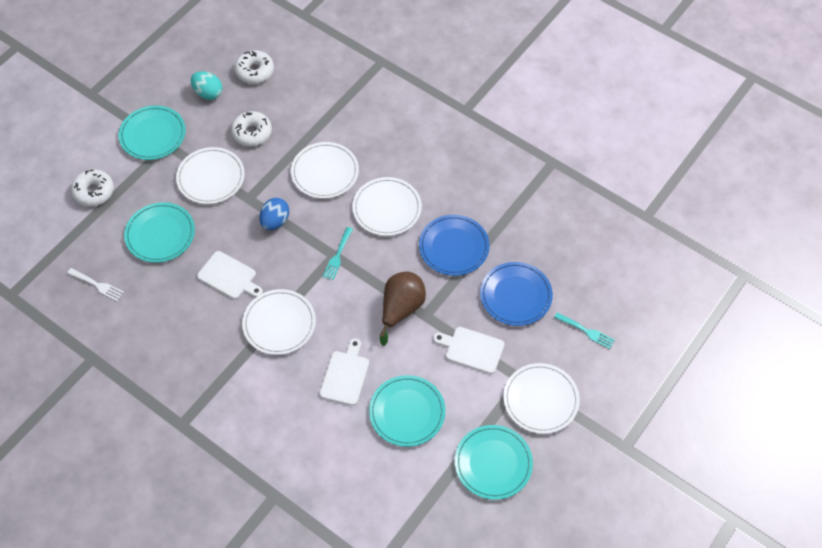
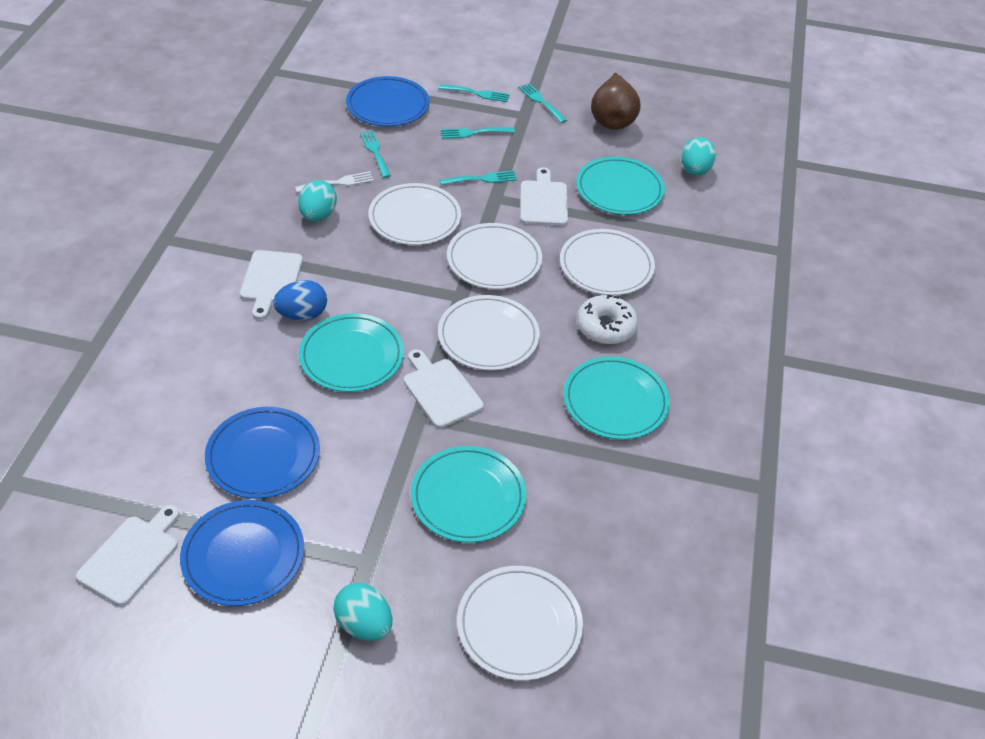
blue plate: 2 -> 3
turquoise egg: 1 -> 3
turquoise fork: 2 -> 5
white cutting board: 3 -> 4
white donut: 3 -> 1

